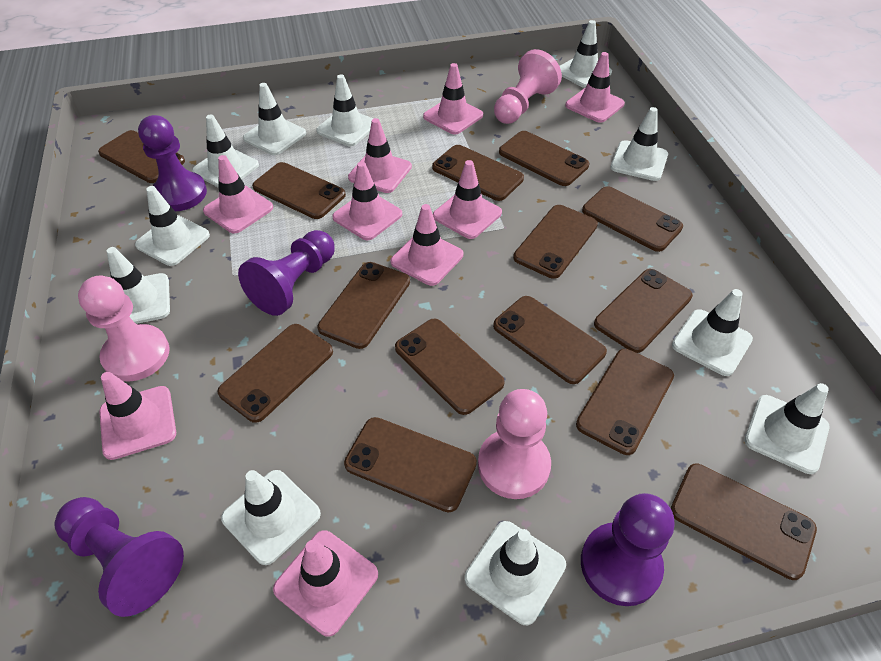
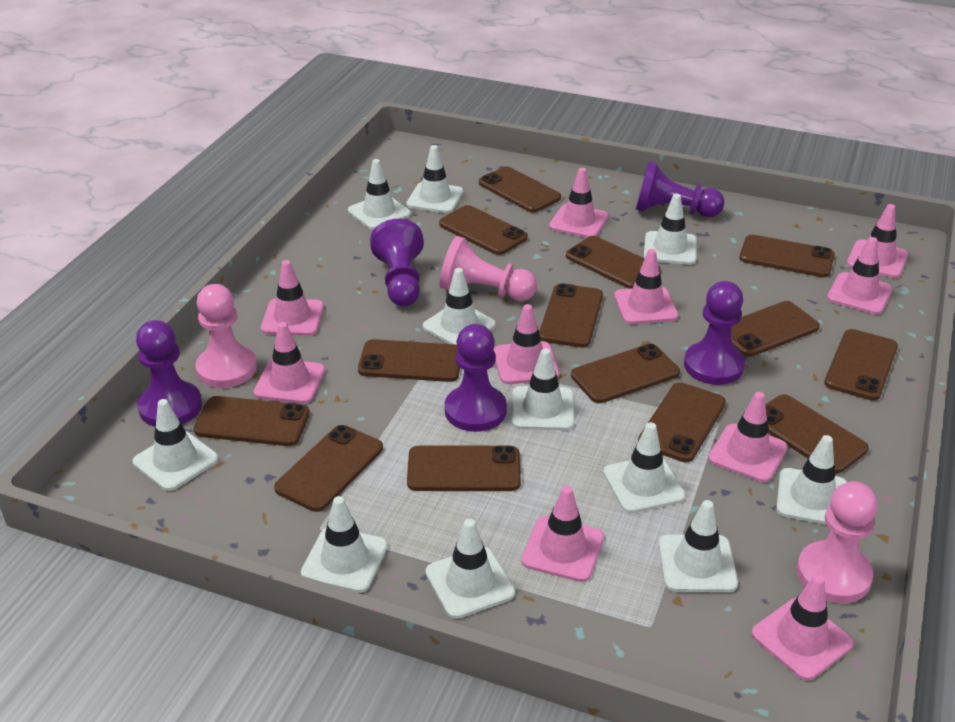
pink traffic cone: 9 -> 10
purple pawn: 4 -> 5

